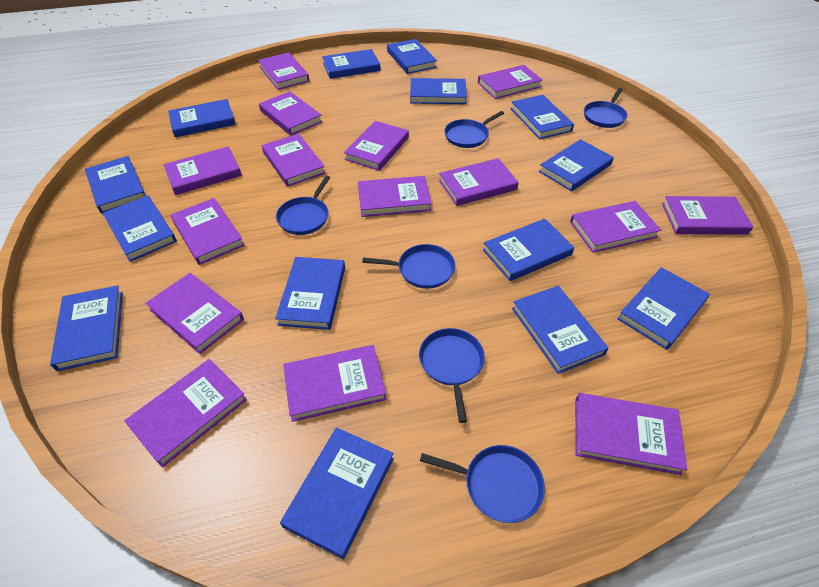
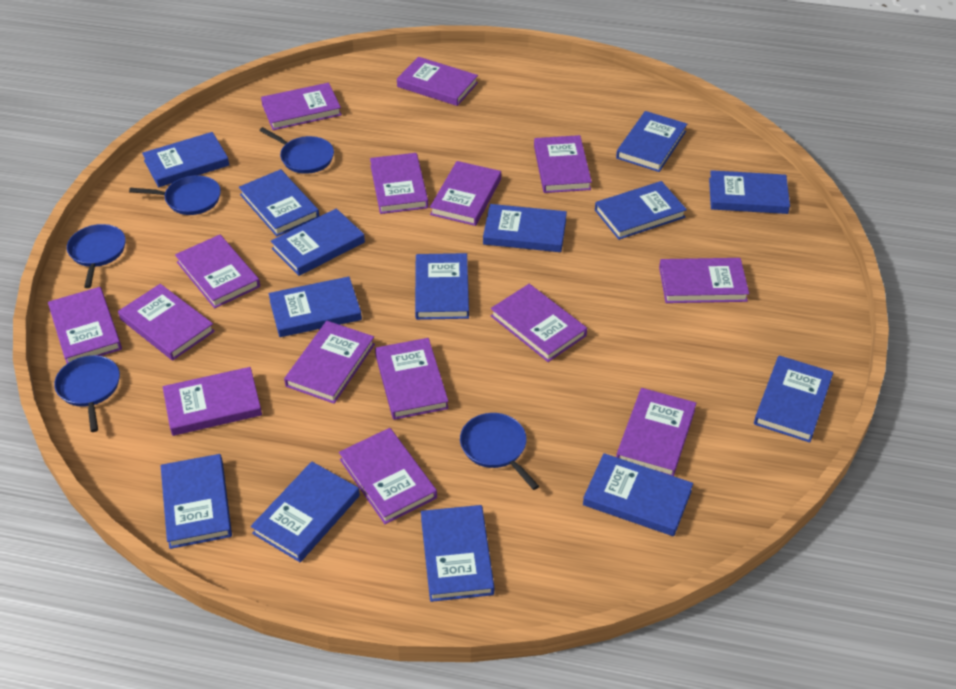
blue pan: 6 -> 5

